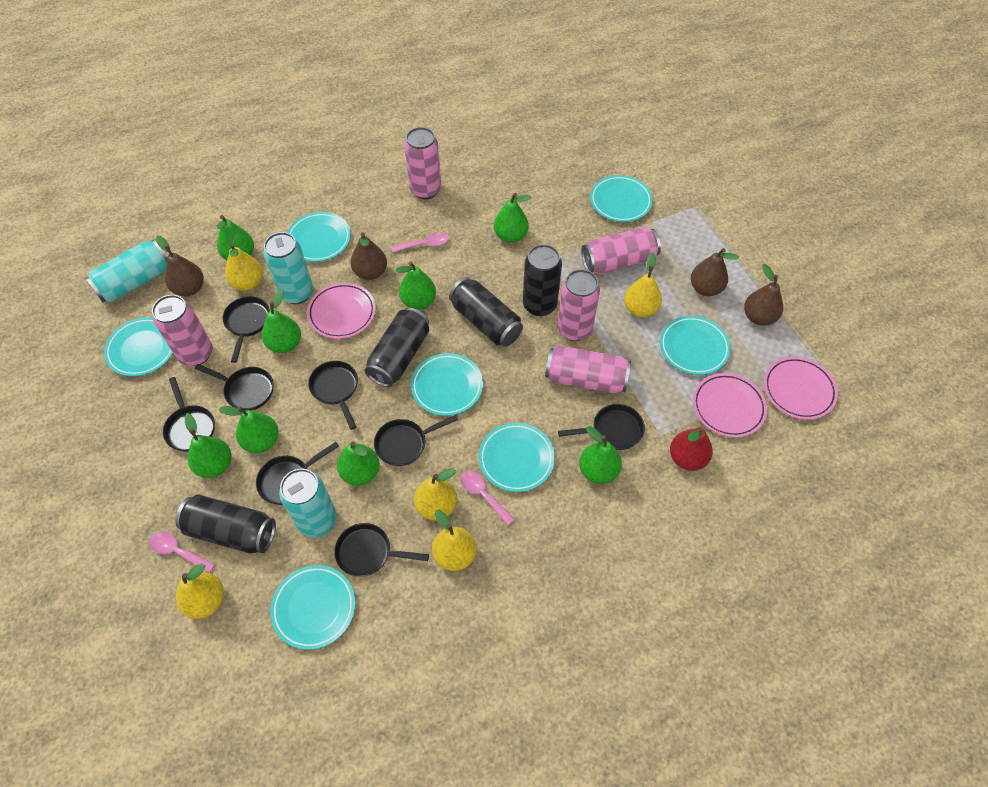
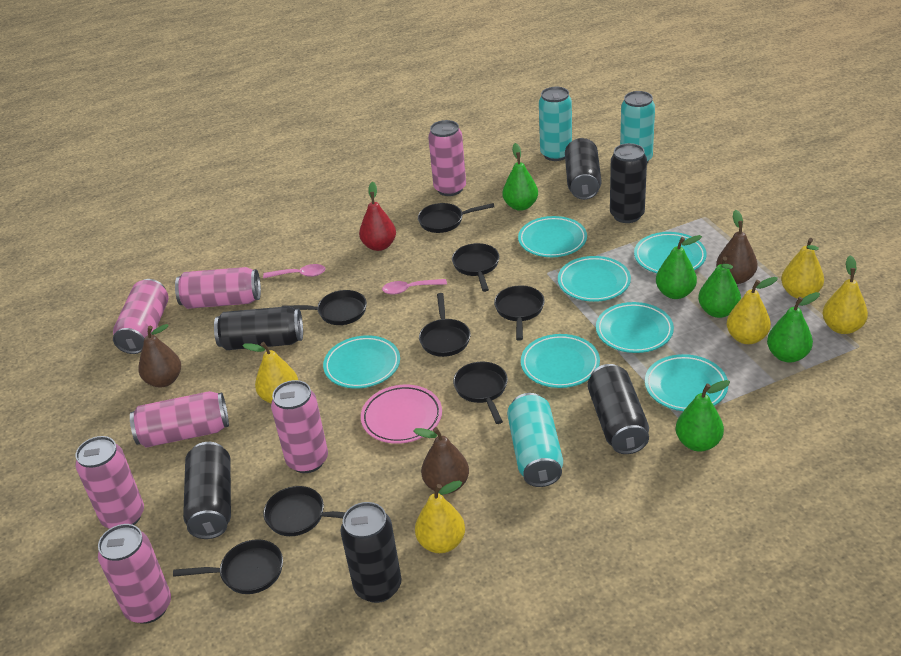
black can: 4 -> 6
brown pear: 4 -> 3
green pear: 8 -> 5
pink can: 5 -> 7
pink plate: 3 -> 1
pink spoon: 3 -> 2

